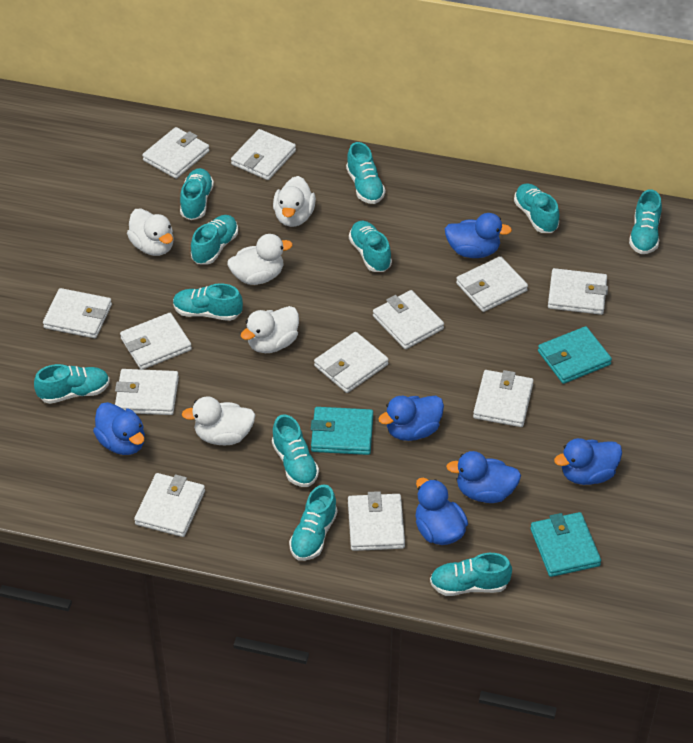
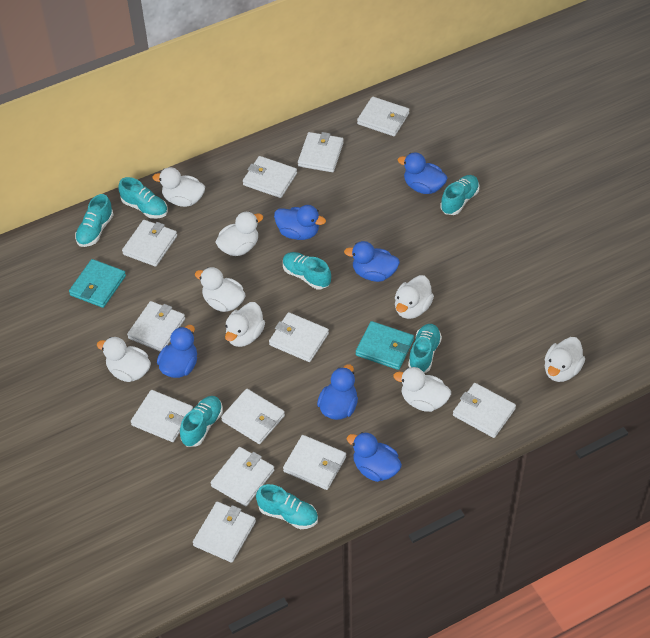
turquoise shoe: 11 -> 7
turquoise wallet: 3 -> 2
white duck: 5 -> 8

